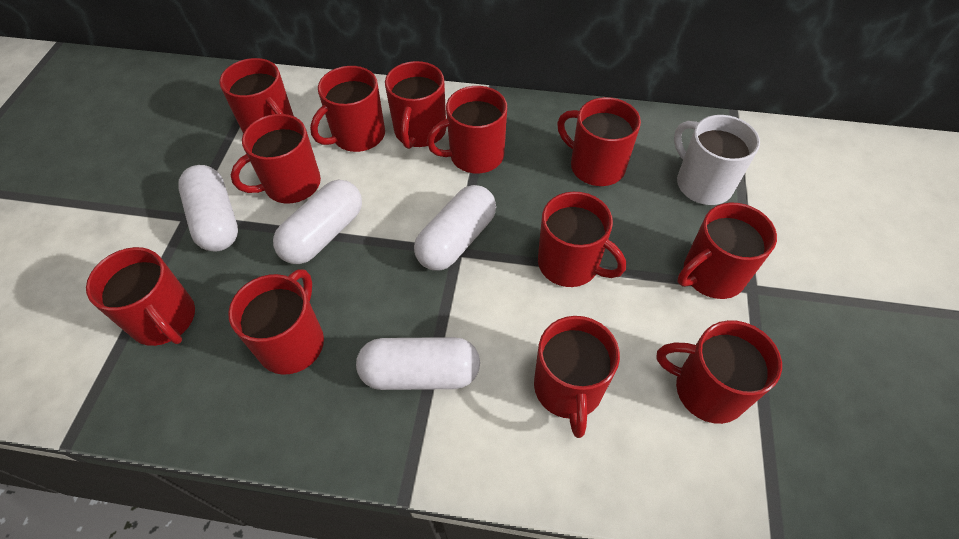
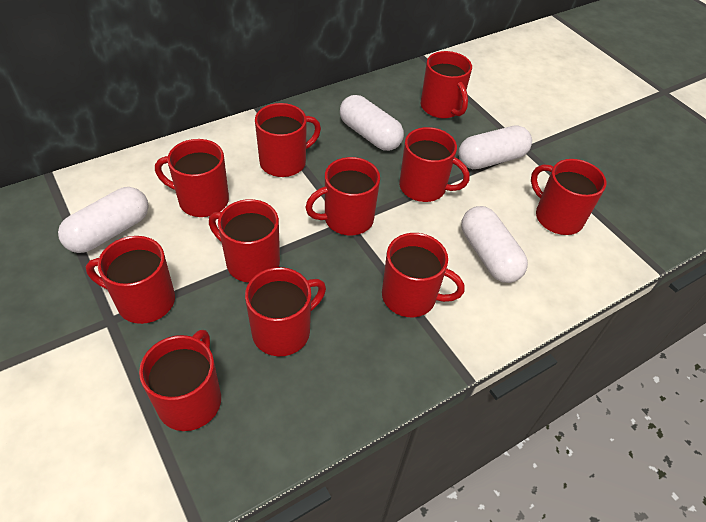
red mug: 12 -> 11
white mug: 1 -> 0

